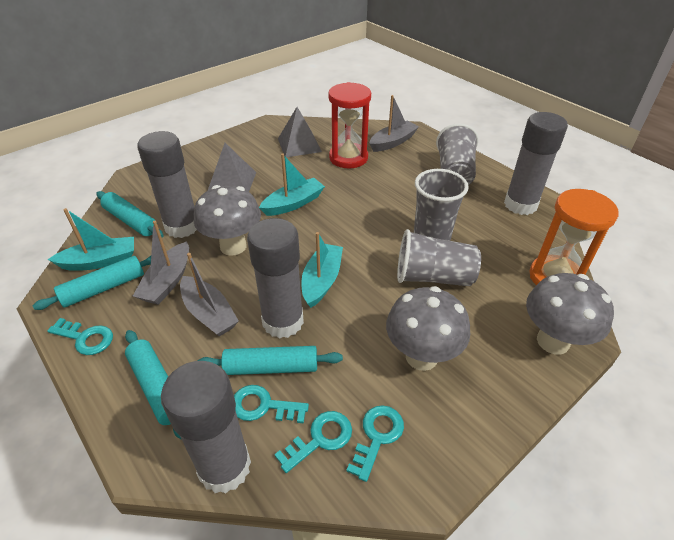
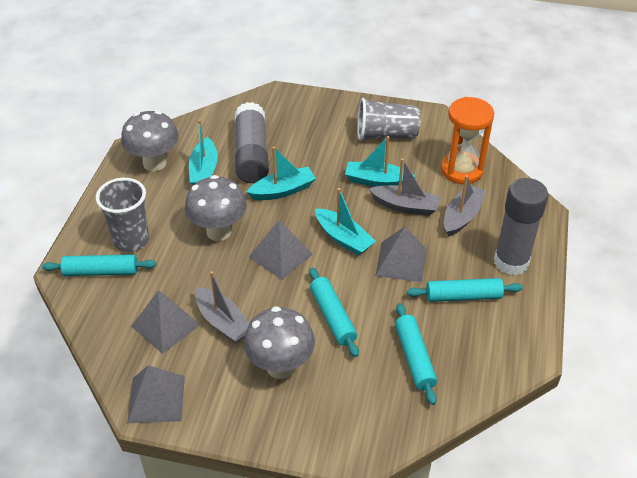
grey cup: 3 -> 2
grey glue stick: 4 -> 2
grey pyramid: 2 -> 4
red hourglass: 1 -> 0
turquoise boat: 3 -> 4
turquoise key: 4 -> 0

